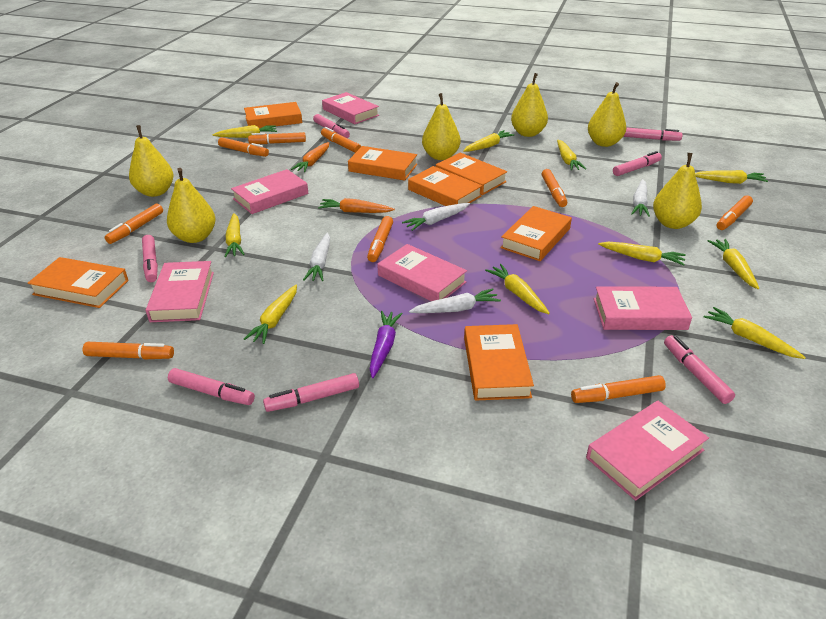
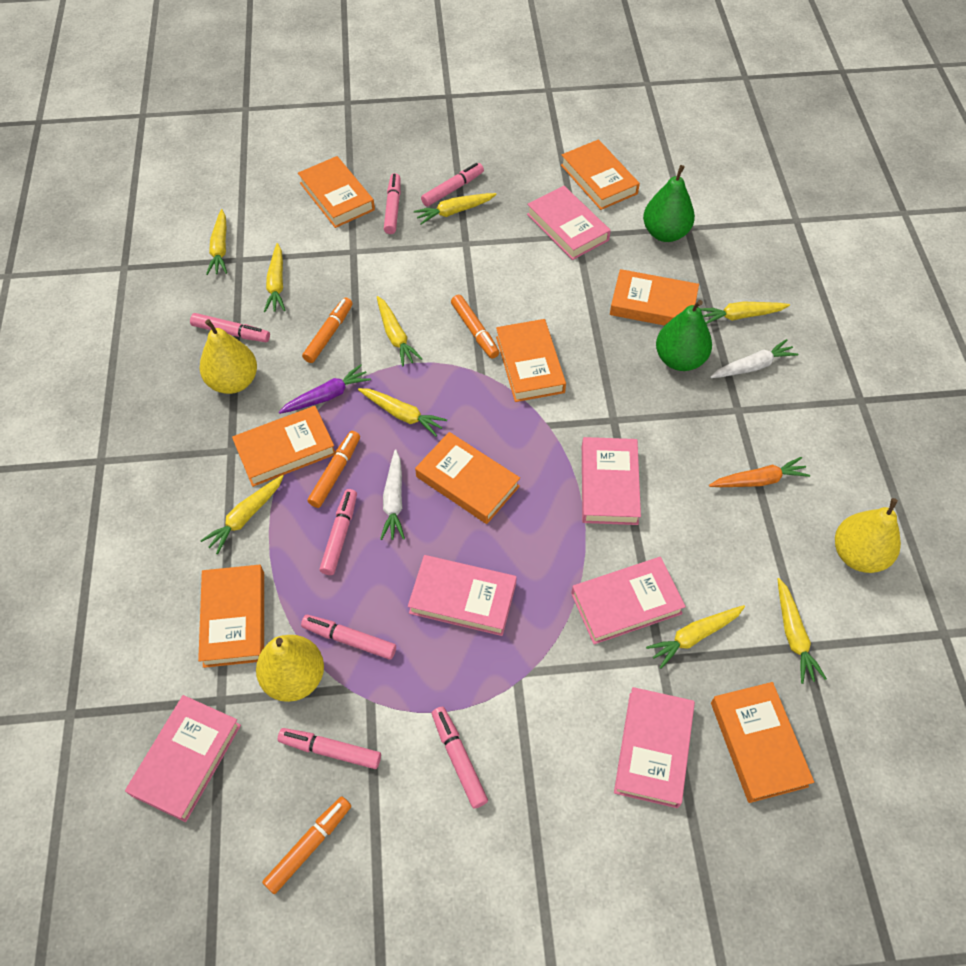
green pear: 0 -> 2
orange book: 7 -> 8
orange carrot: 2 -> 1
orange marker: 9 -> 4
white carrot: 4 -> 2
yellow carrot: 10 -> 9
yellow pear: 6 -> 3

